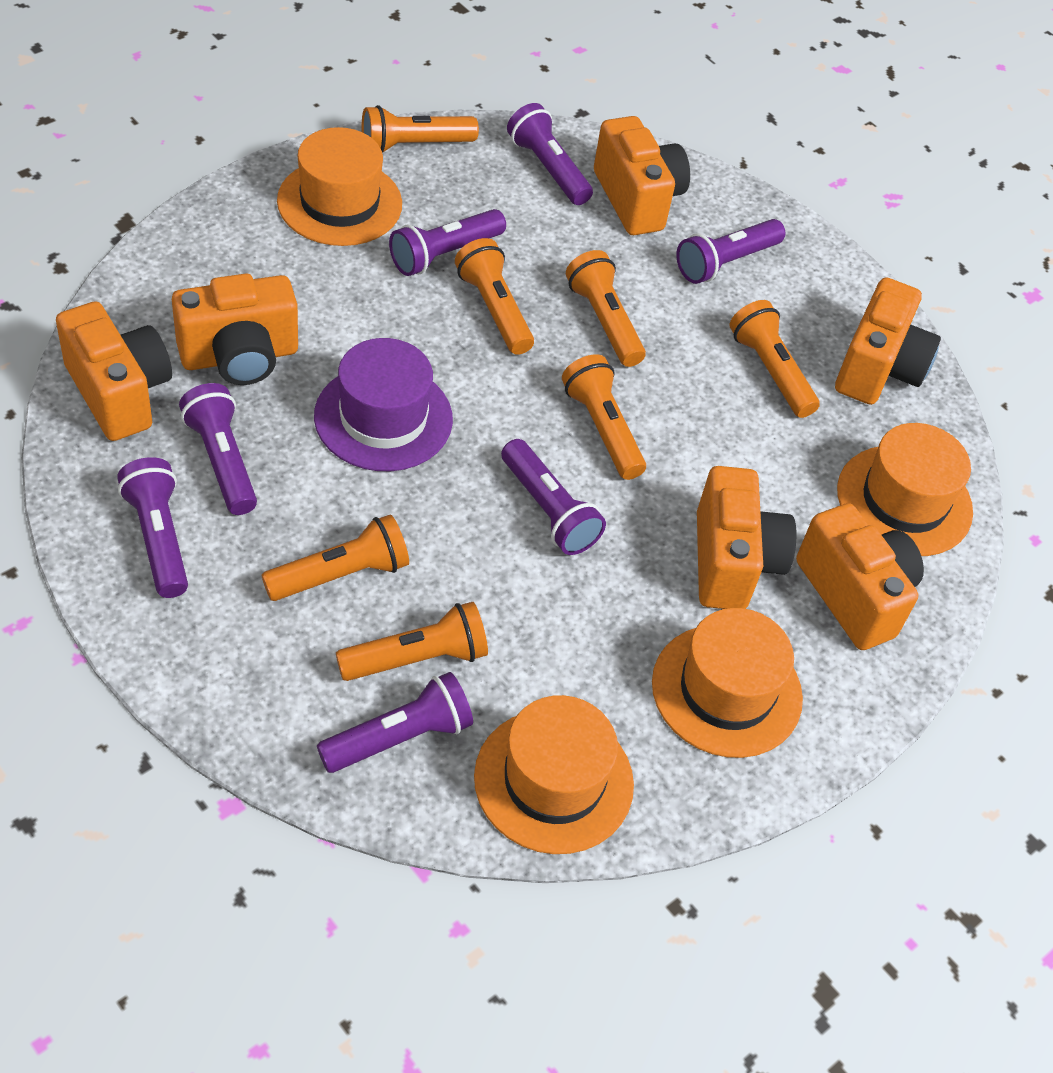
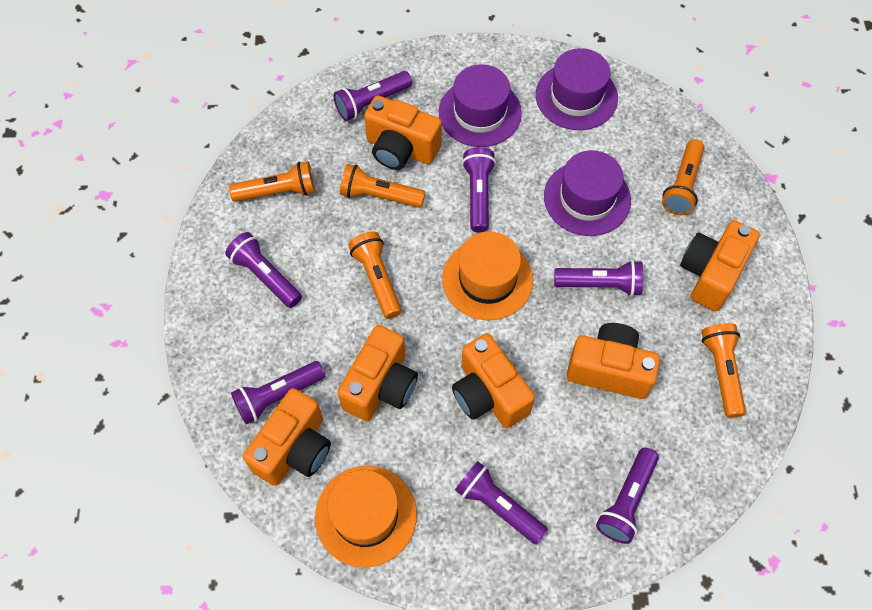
orange flashlight: 7 -> 5
orange hat: 4 -> 2
purple hat: 1 -> 3

